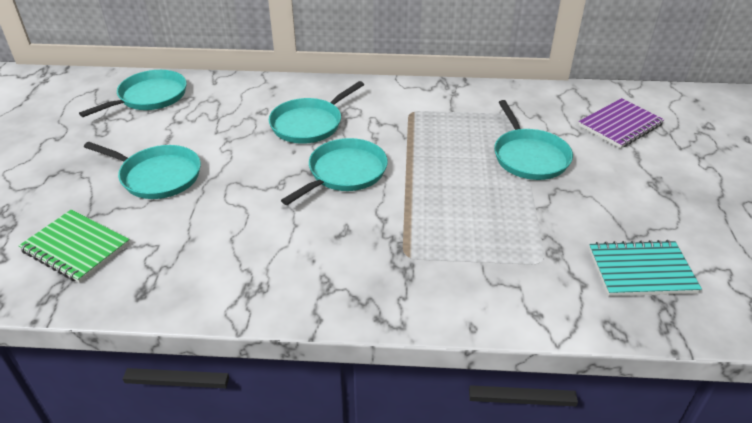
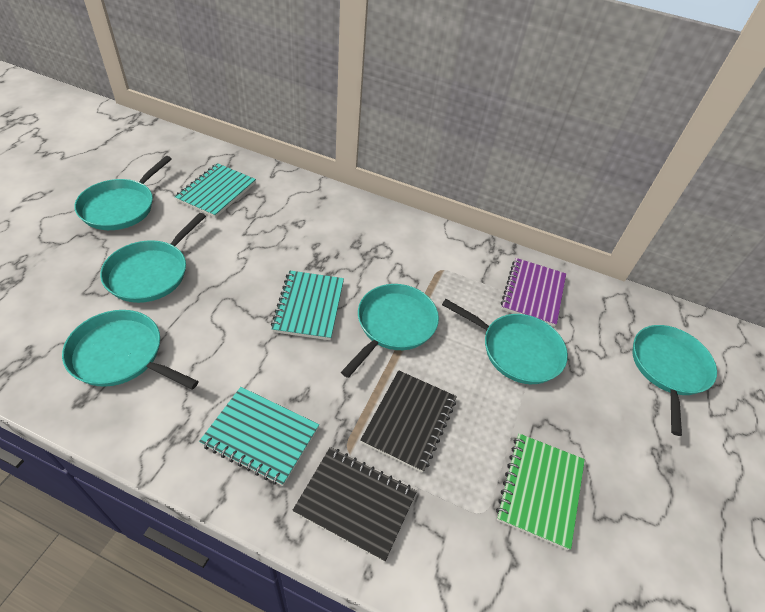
black notebook: 0 -> 2
turquoise notebook: 1 -> 3
turquoise pan: 5 -> 6

